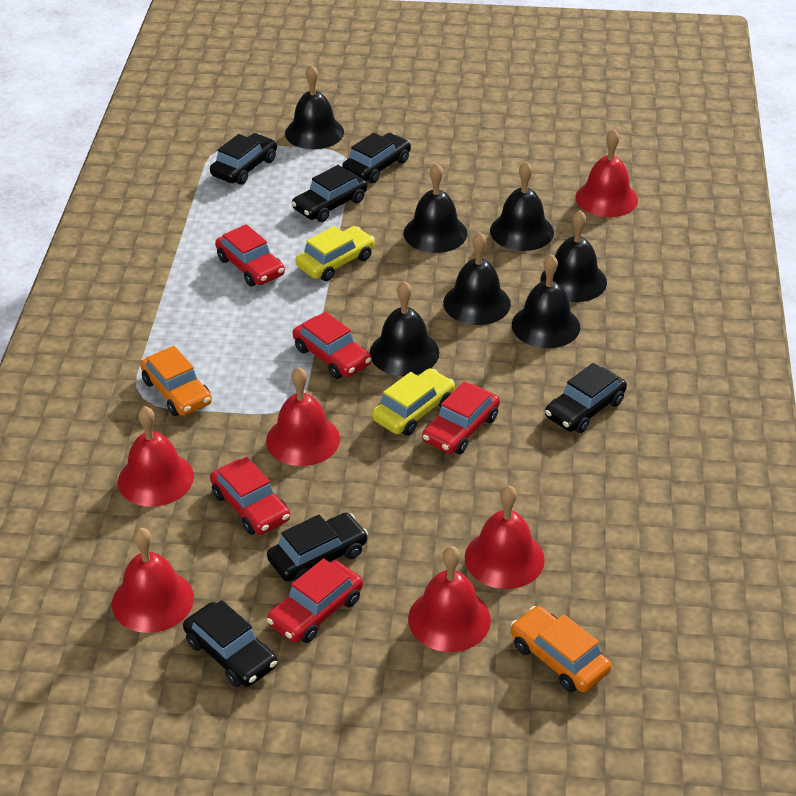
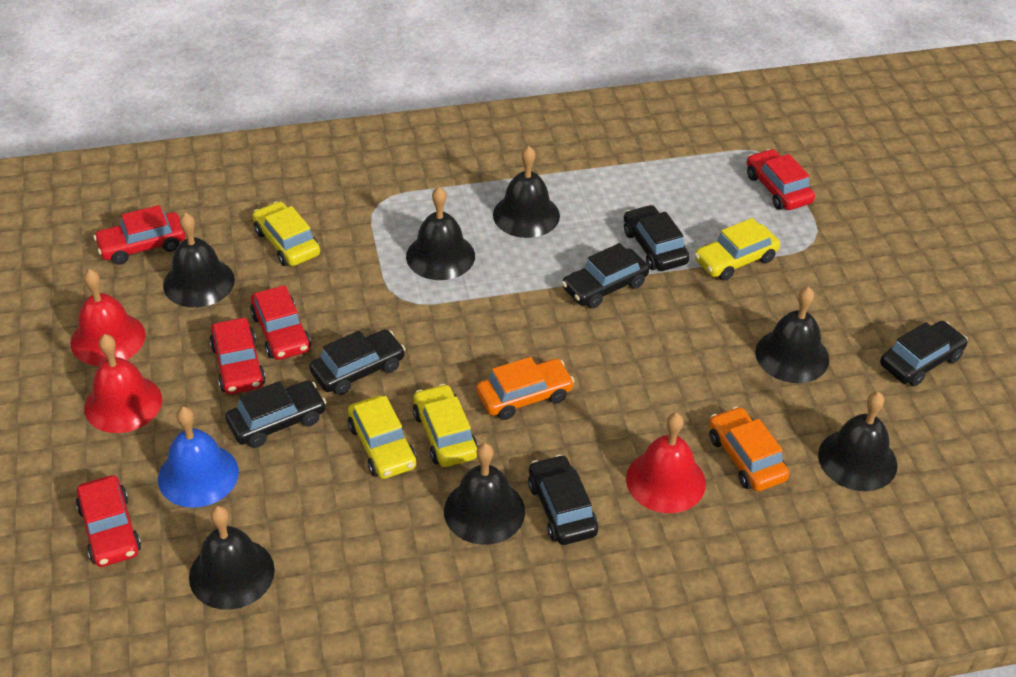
blue bell: 0 -> 1
red bell: 6 -> 3
yellow car: 2 -> 4

